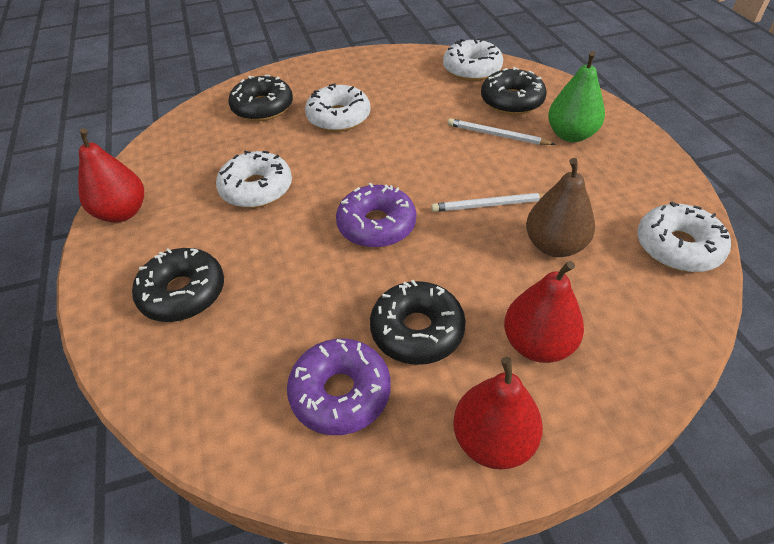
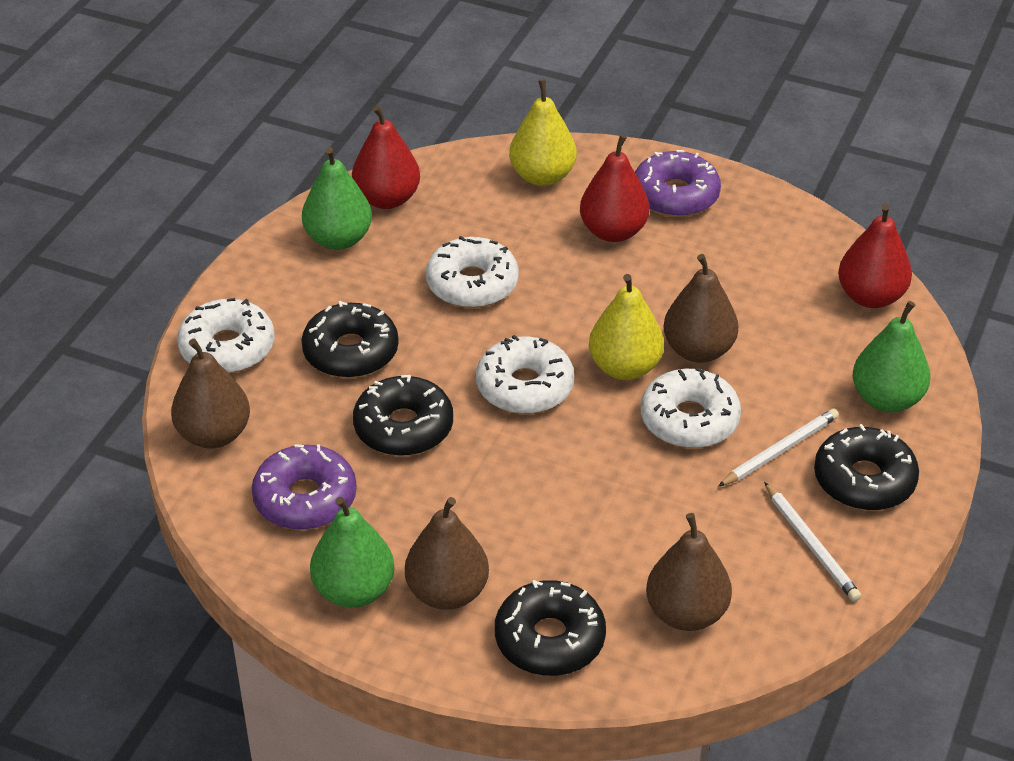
brown pear: 1 -> 4
green pear: 1 -> 3
yellow pear: 0 -> 2

